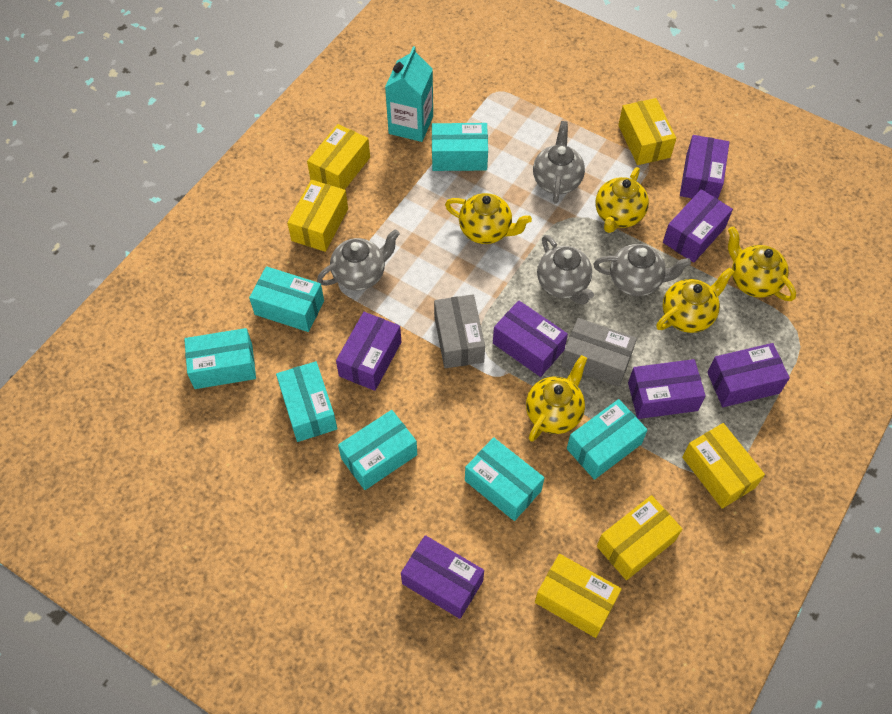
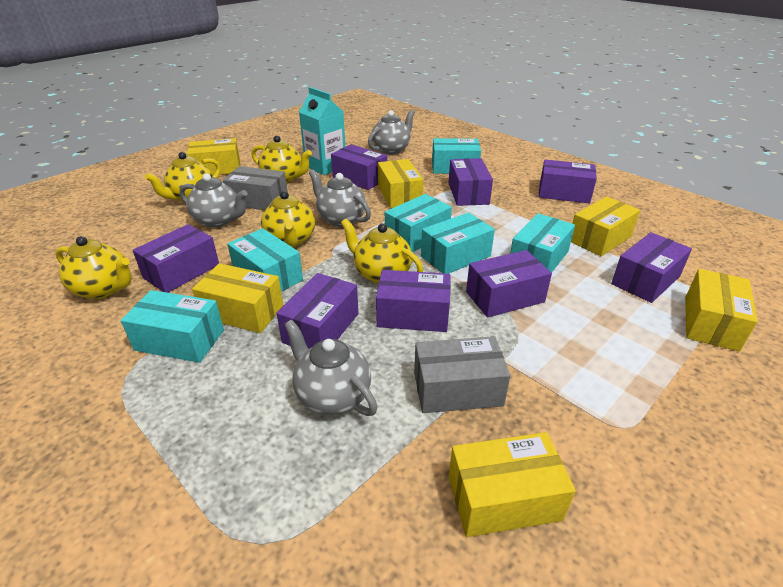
purple box: 7 -> 8
turquoise box: 7 -> 6

